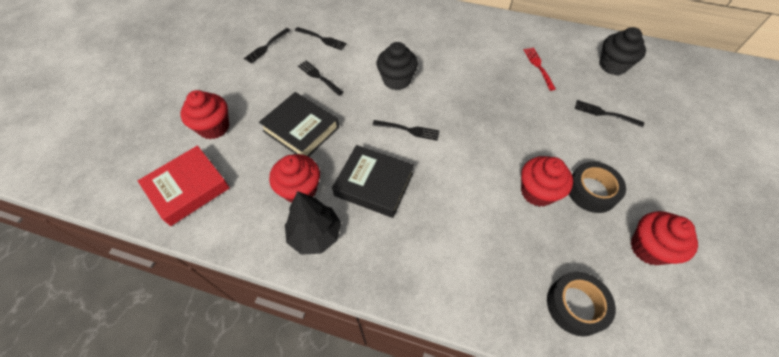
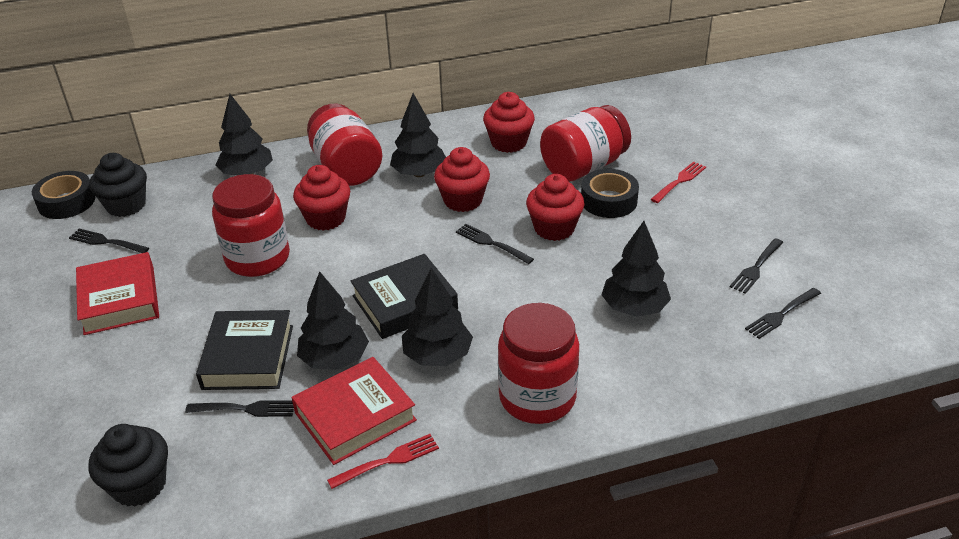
black tree: 1 -> 5
red book: 1 -> 2
red fork: 1 -> 2
red jar: 0 -> 4

